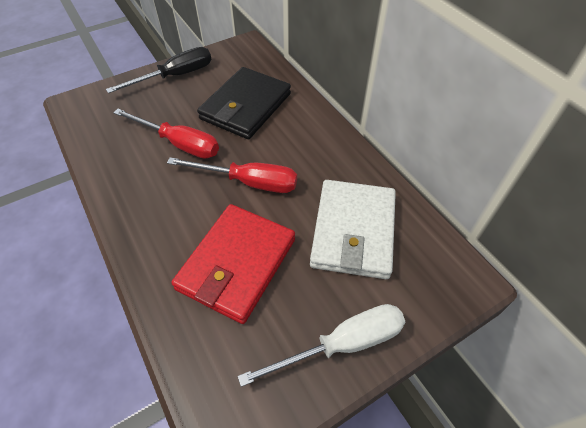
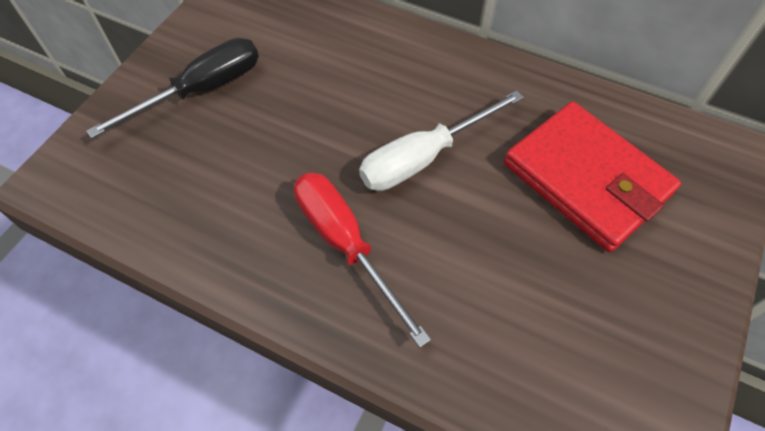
black wallet: 1 -> 0
red screwdriver: 2 -> 1
white wallet: 1 -> 0

